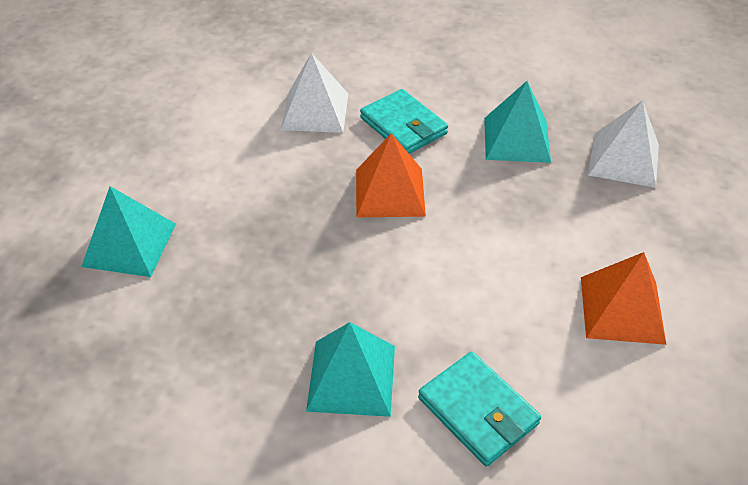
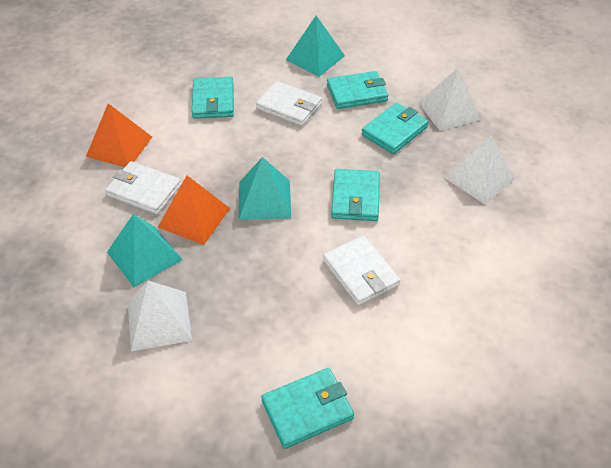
turquoise wallet: 2 -> 5
white pyramid: 2 -> 3
white wallet: 0 -> 3

